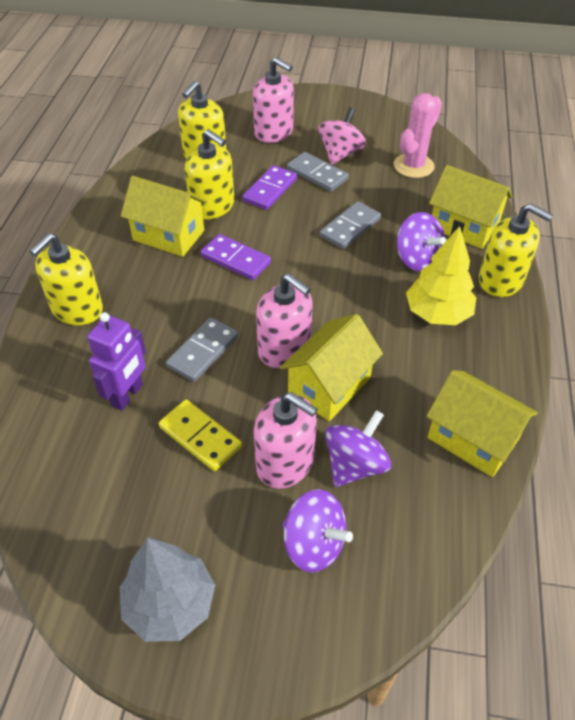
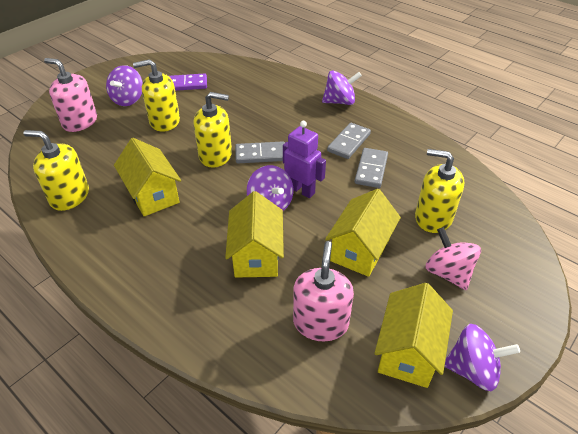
grey tree: 1 -> 0
pink cactus: 1 -> 0
pink soap dispenser: 3 -> 2
purple domino: 2 -> 1
purple spinning top: 3 -> 4
yellow domino: 1 -> 0
yellow tree: 1 -> 0

